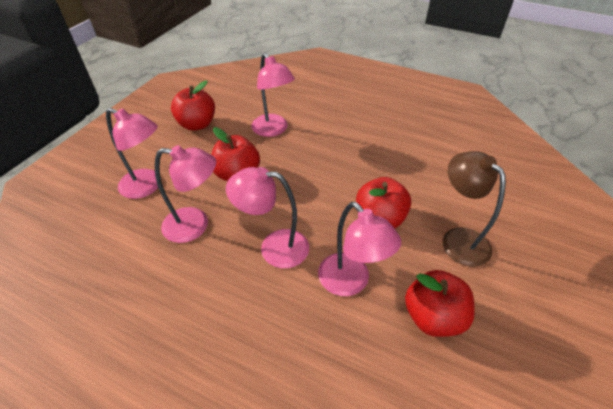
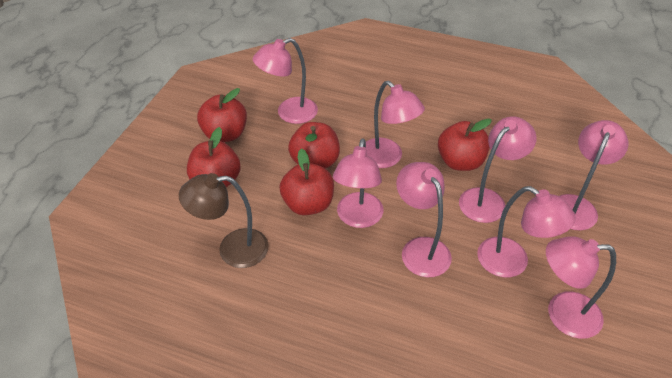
pink lamp: 5 -> 8
red apple: 4 -> 5

